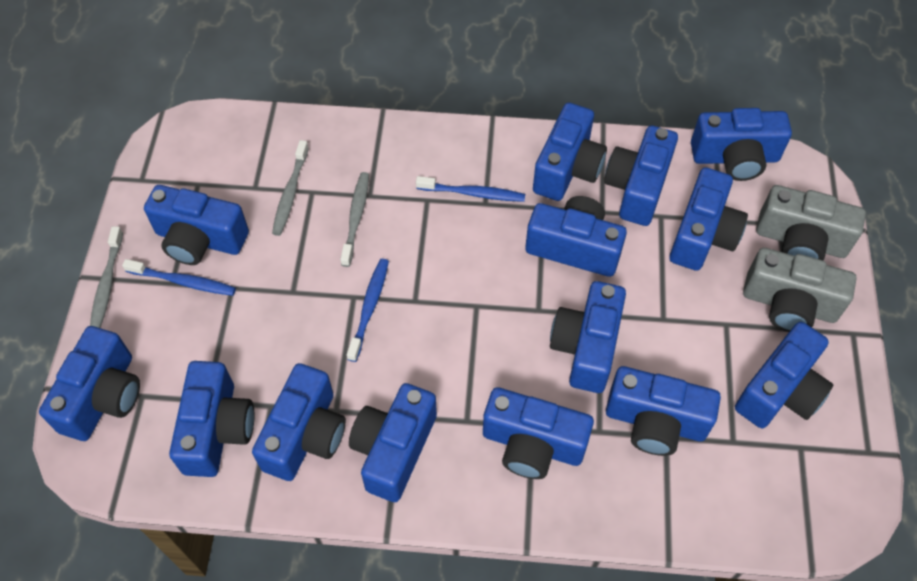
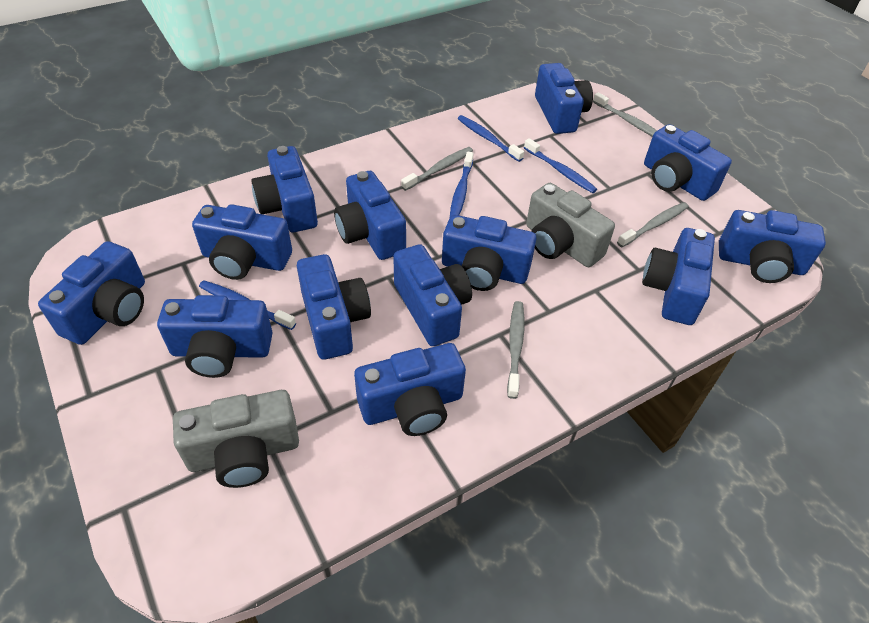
blue camera: 14 -> 13
blue toothbrush: 3 -> 4
grey toothbrush: 3 -> 4

